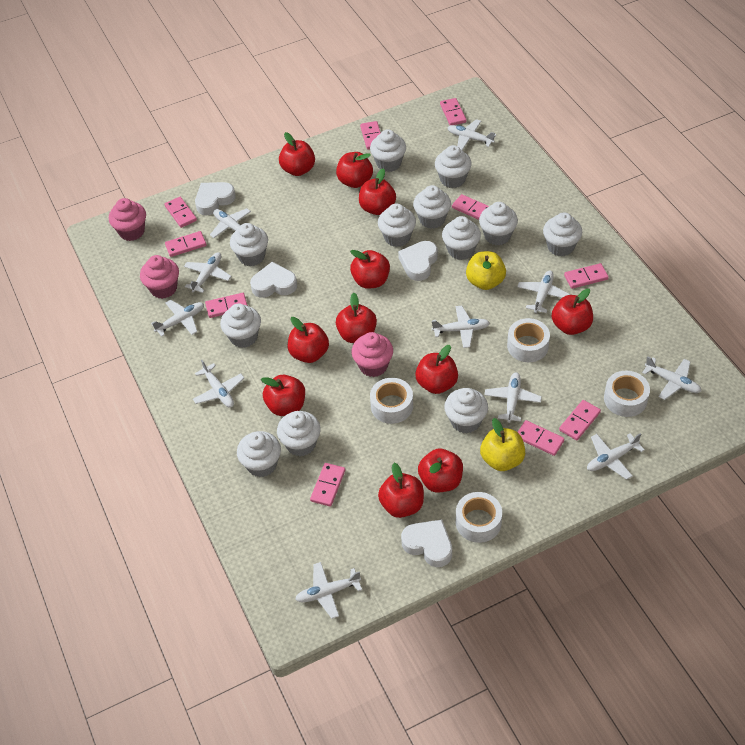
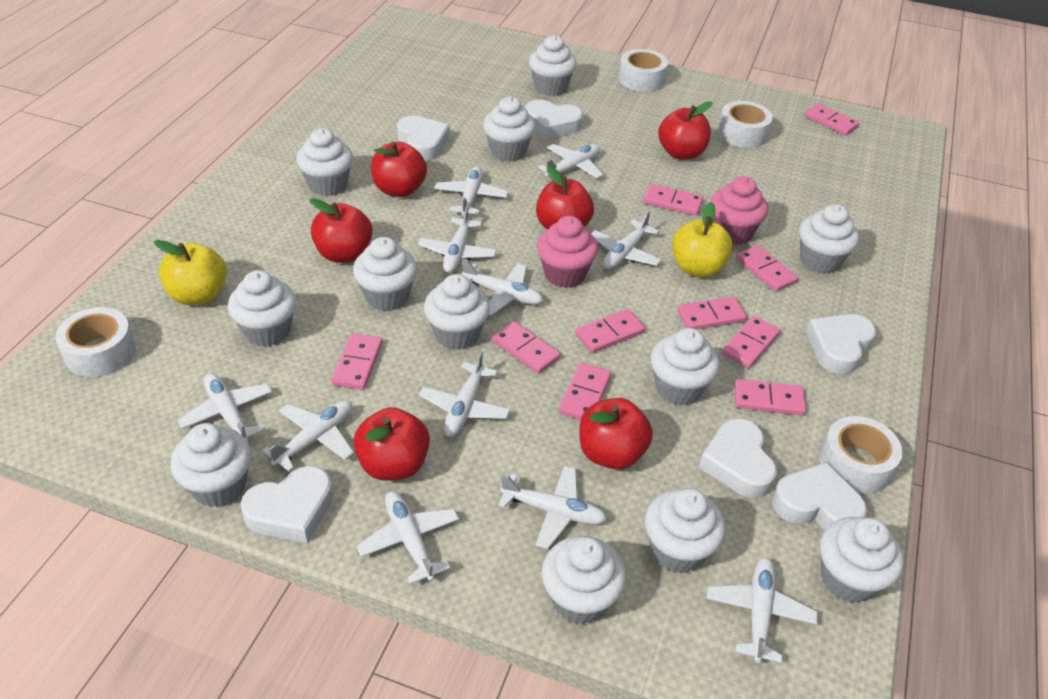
pink cupcake: 3 -> 2
red apple: 11 -> 6
white heart: 4 -> 6

